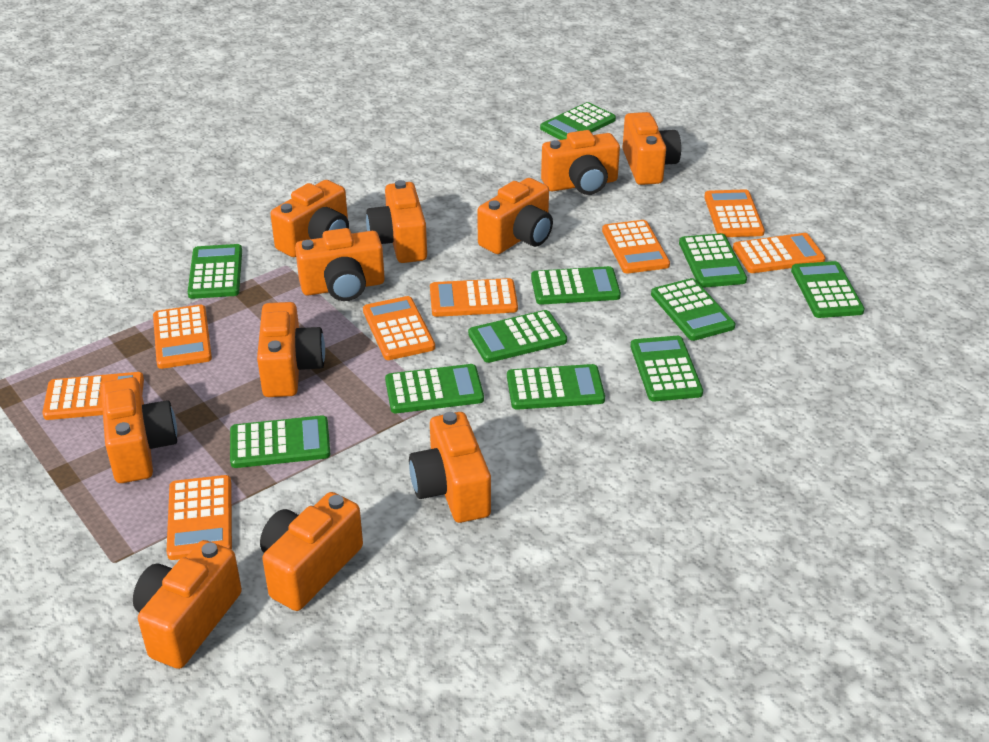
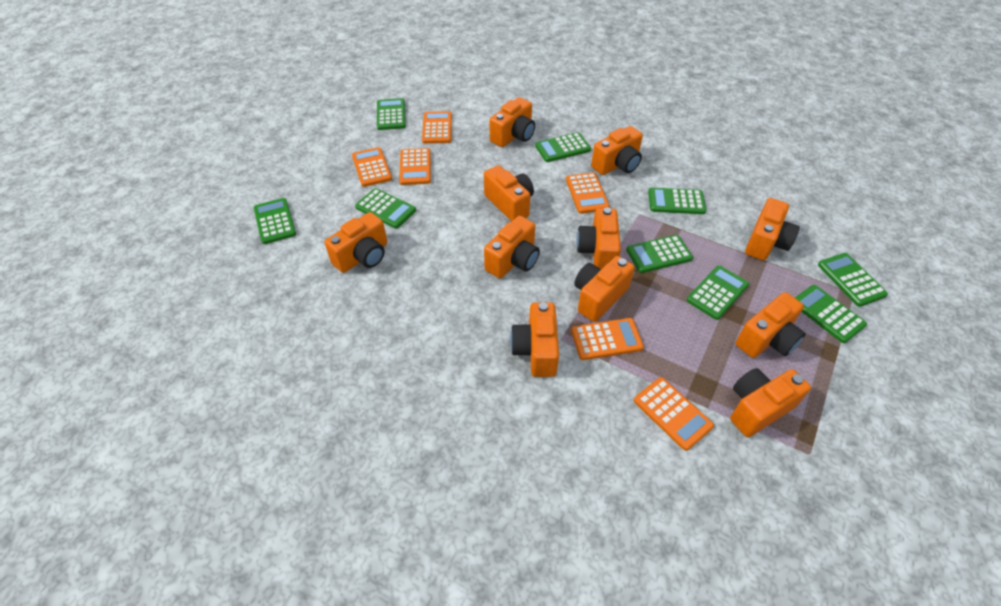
green calculator: 11 -> 9
orange calculator: 8 -> 6

